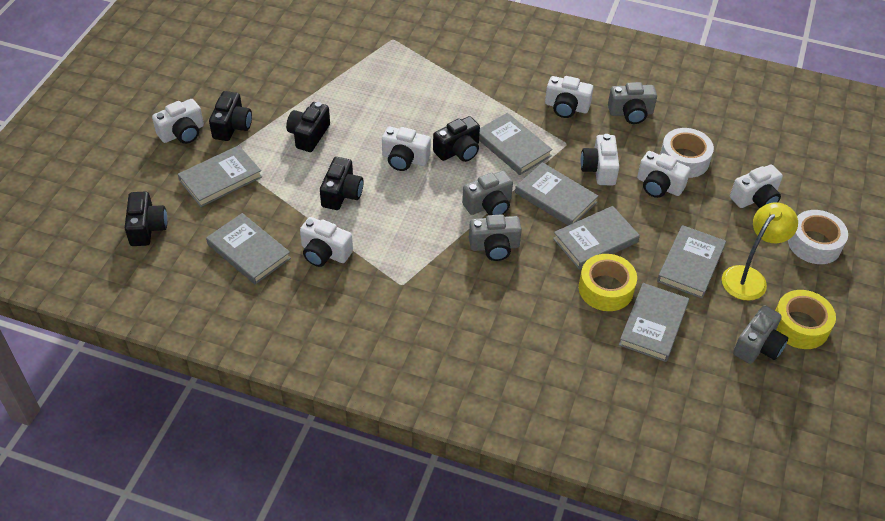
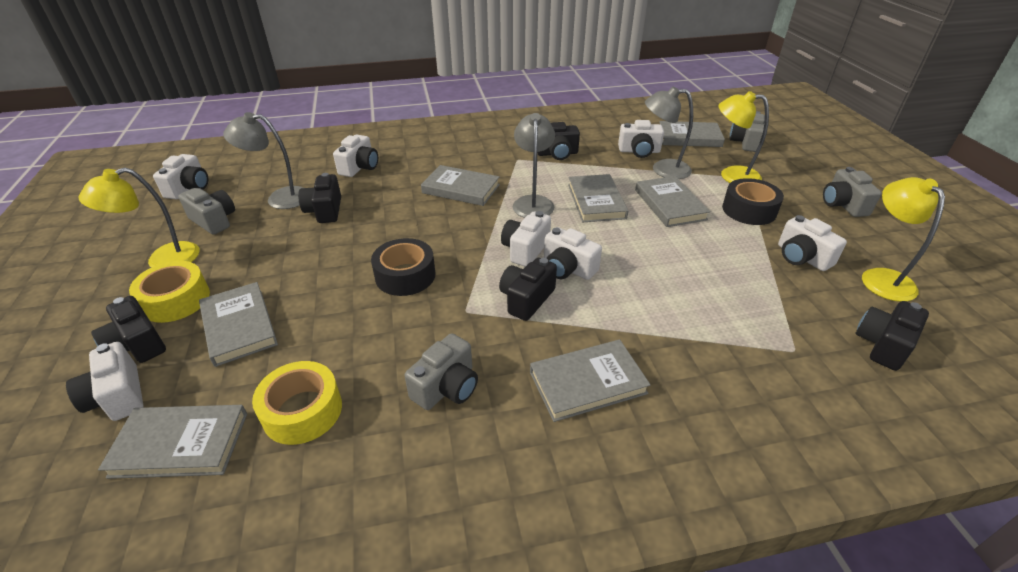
black tape: 0 -> 2
grey lamp: 0 -> 3
white tape: 2 -> 0
yellow lamp: 1 -> 3

